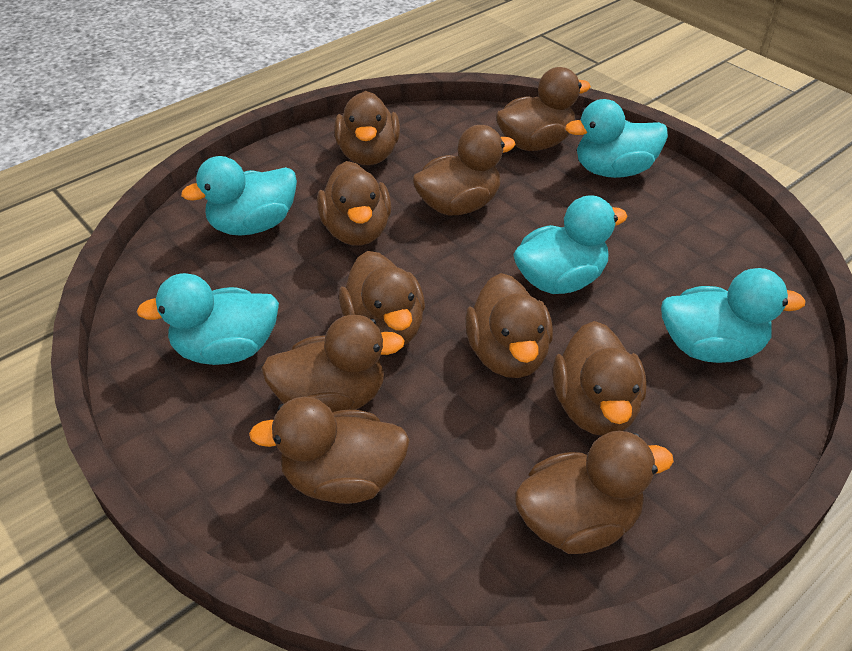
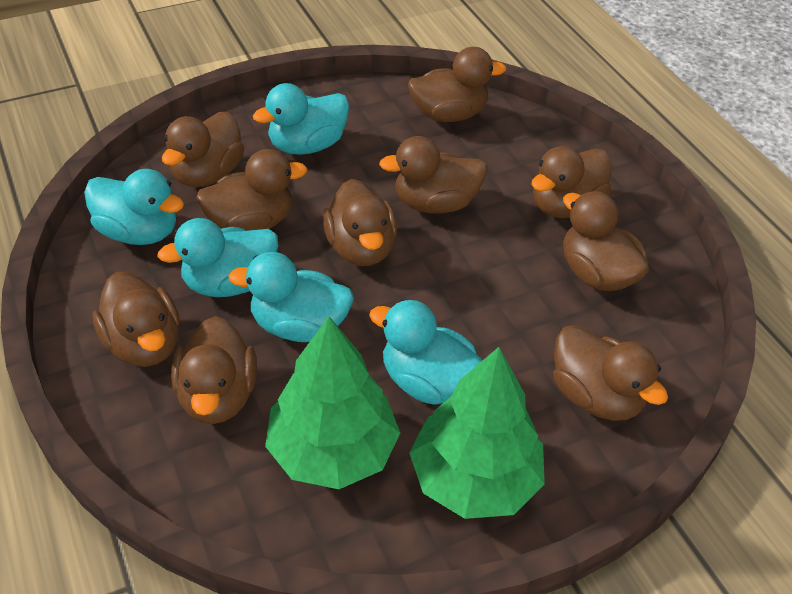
green tree: 0 -> 2

